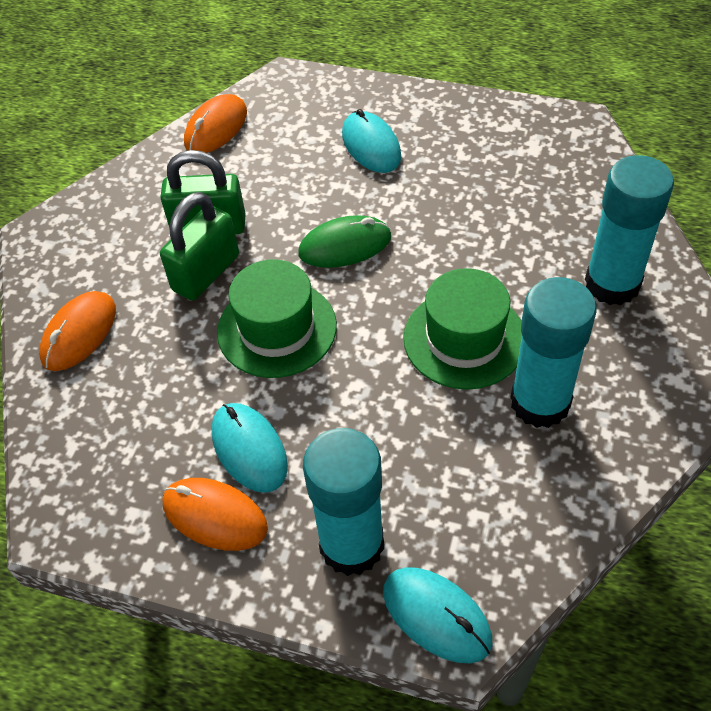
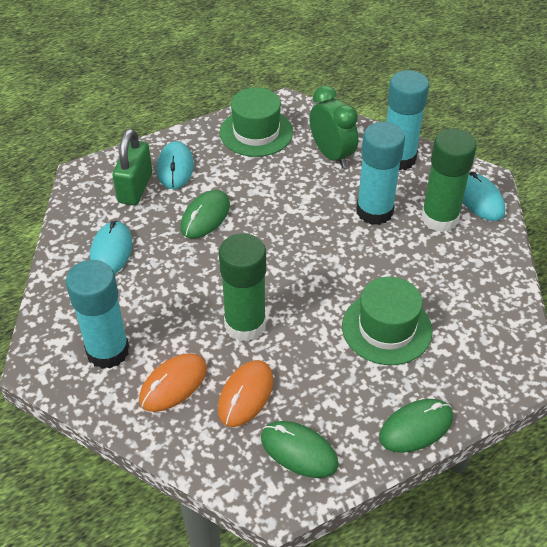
green clock: 0 -> 1
green glue stick: 0 -> 2
green mouse: 1 -> 3
green padlock: 2 -> 1
orange mouse: 3 -> 2

